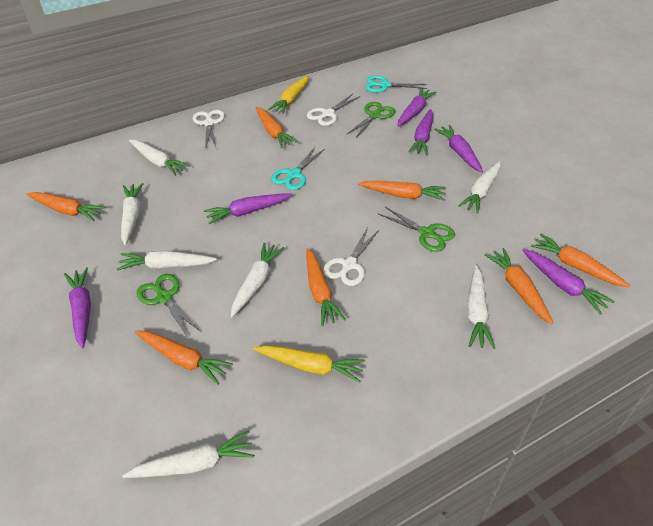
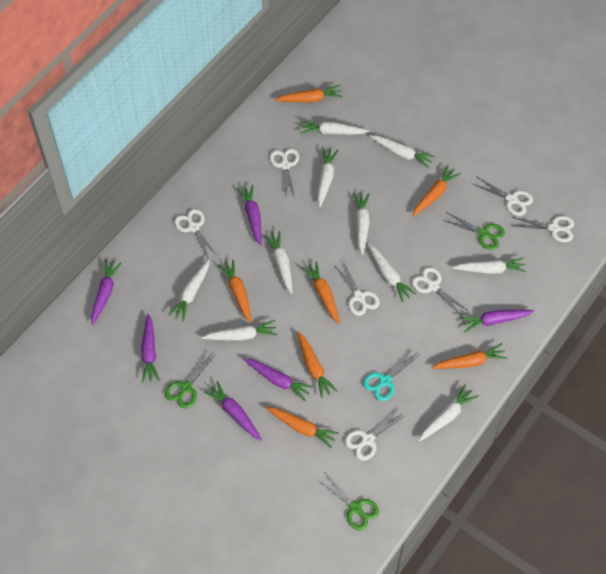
turquoise scissors: 2 -> 1
white carrot: 7 -> 10
white scissors: 3 -> 7
yellow carrot: 2 -> 0

